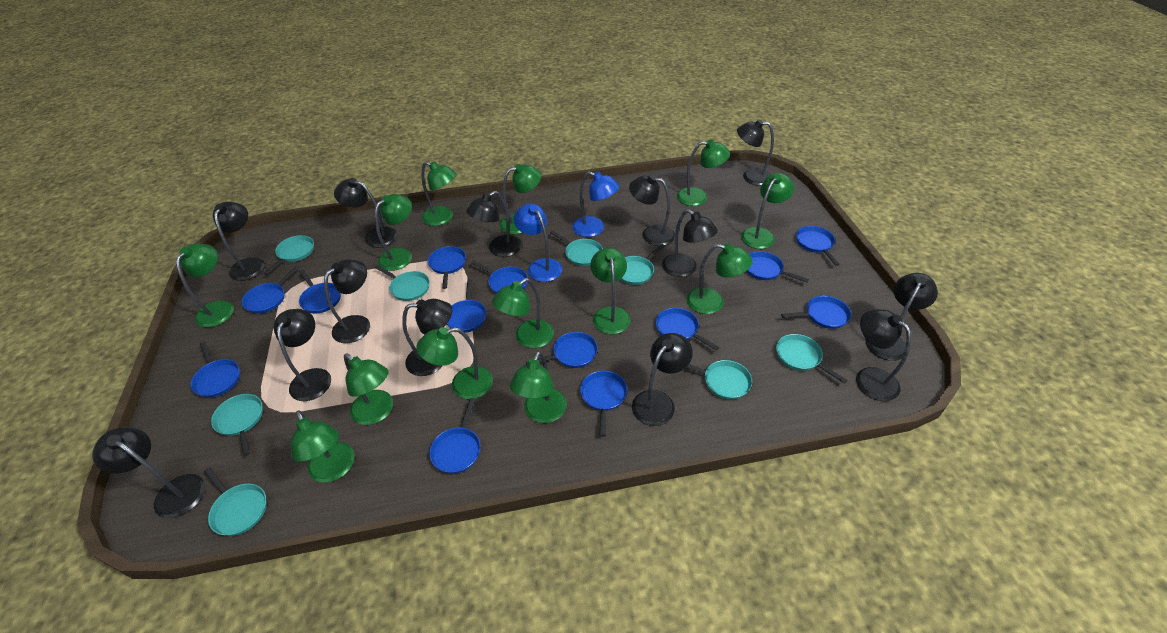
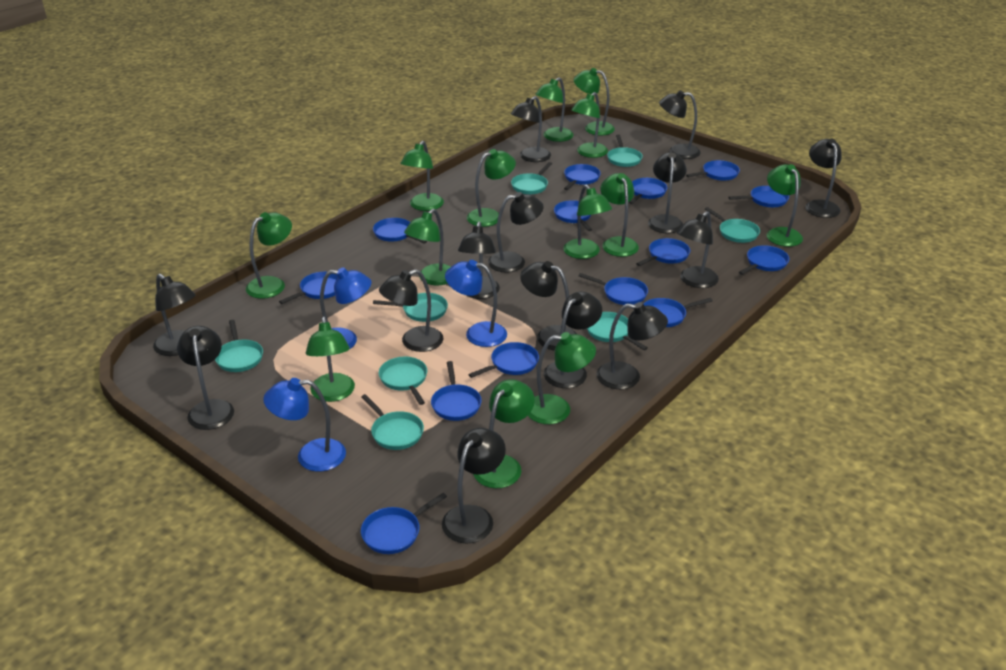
black lamp: 13 -> 14
blue lamp: 2 -> 3
blue pan: 13 -> 14

